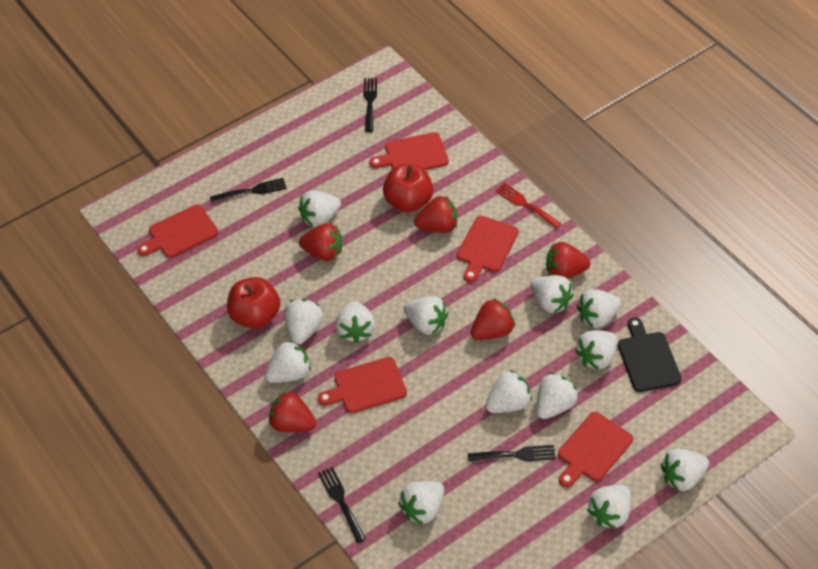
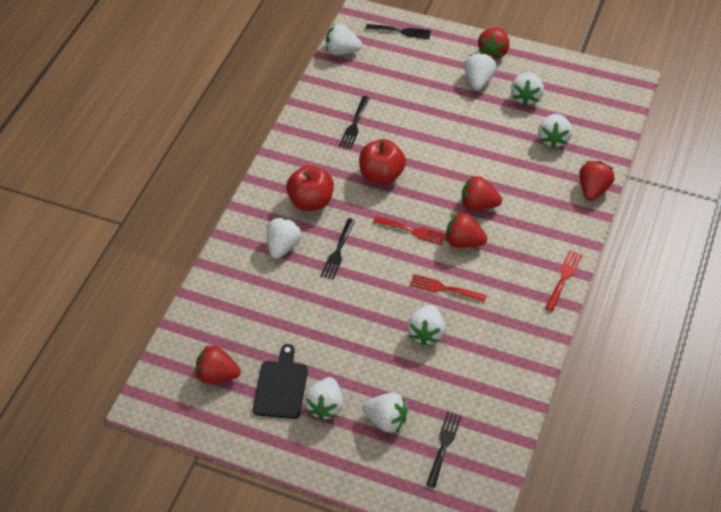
red cutting board: 5 -> 0
red fork: 1 -> 3
white strawberry: 13 -> 8

